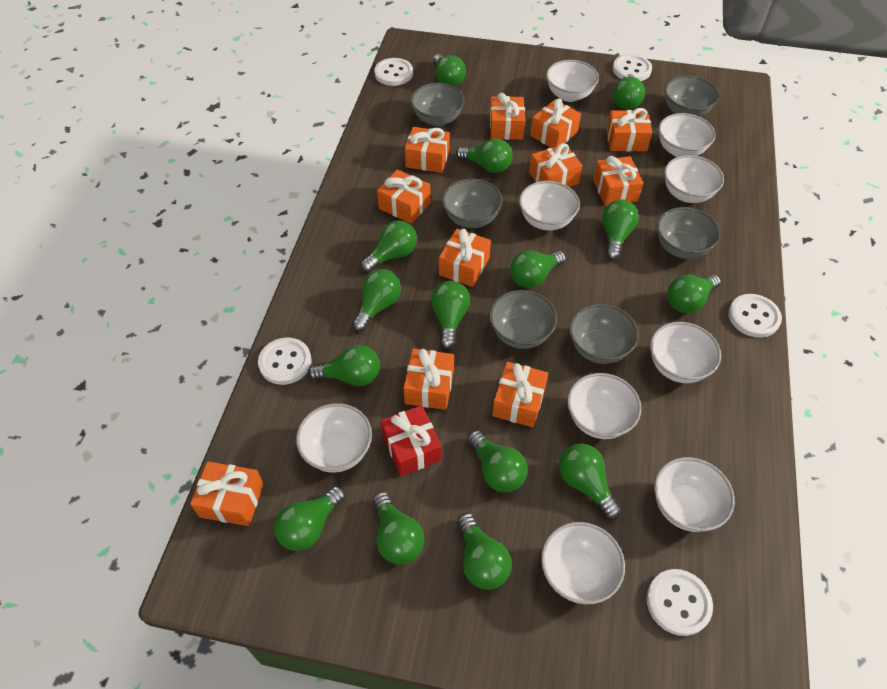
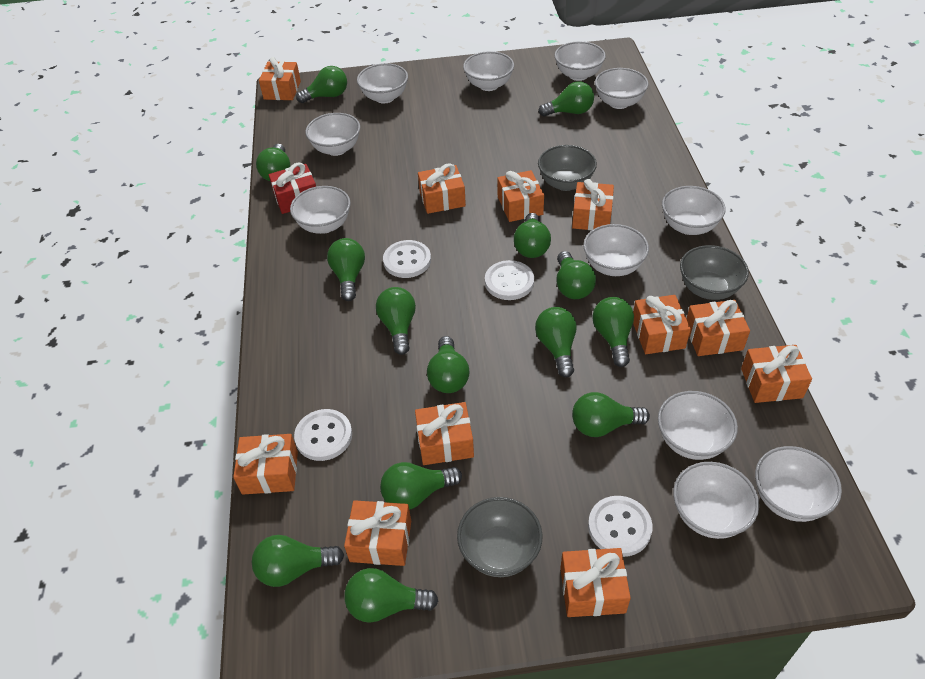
green light bulb: 15 -> 14
grey bowl: 6 -> 3
white bowl: 9 -> 11
white button: 5 -> 4

